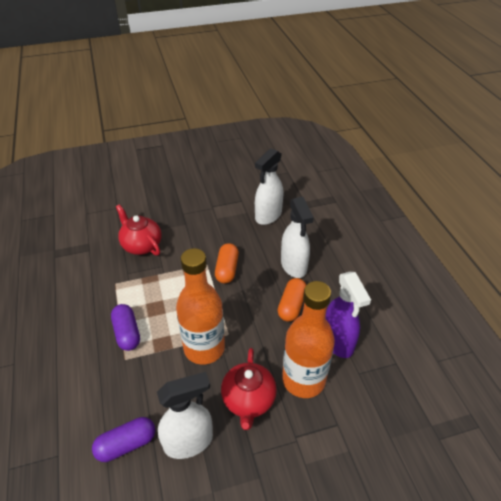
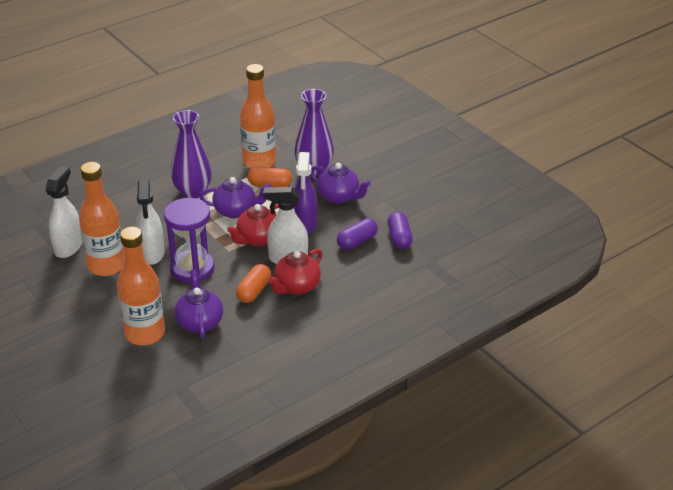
orange bottle: 2 -> 3
purple hourglass: 0 -> 1
purple teapot: 0 -> 3
purple vase: 0 -> 2

